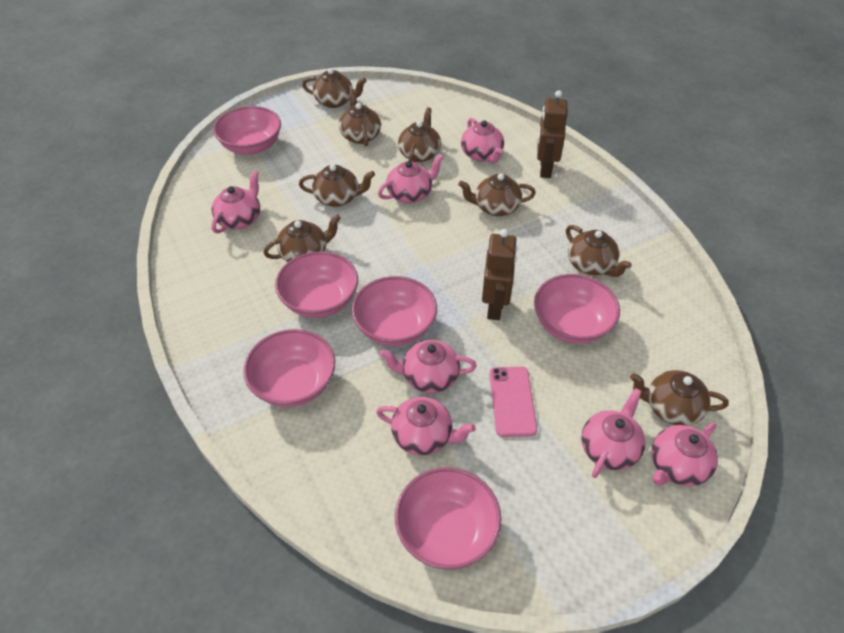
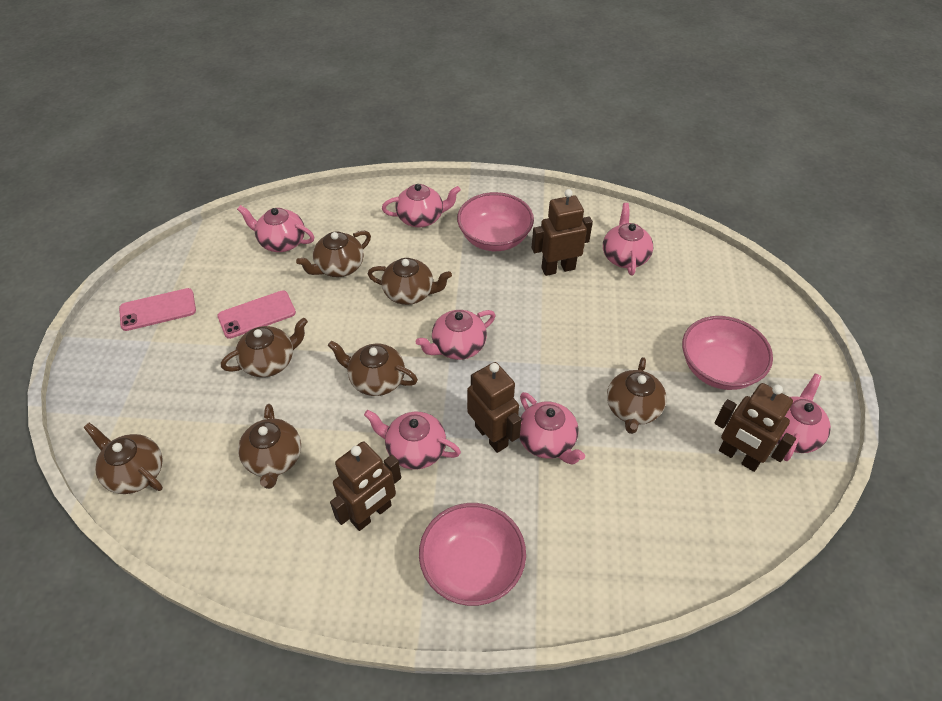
brown robot: 2 -> 4
brown teapot: 8 -> 7
pink bowl: 6 -> 3
pink phone: 1 -> 2

